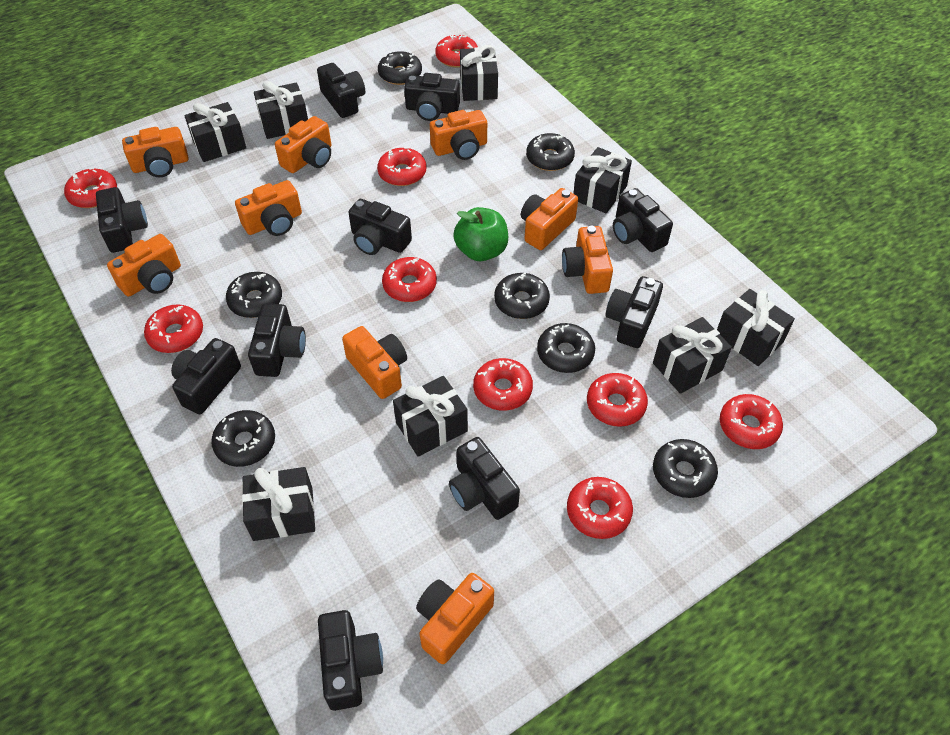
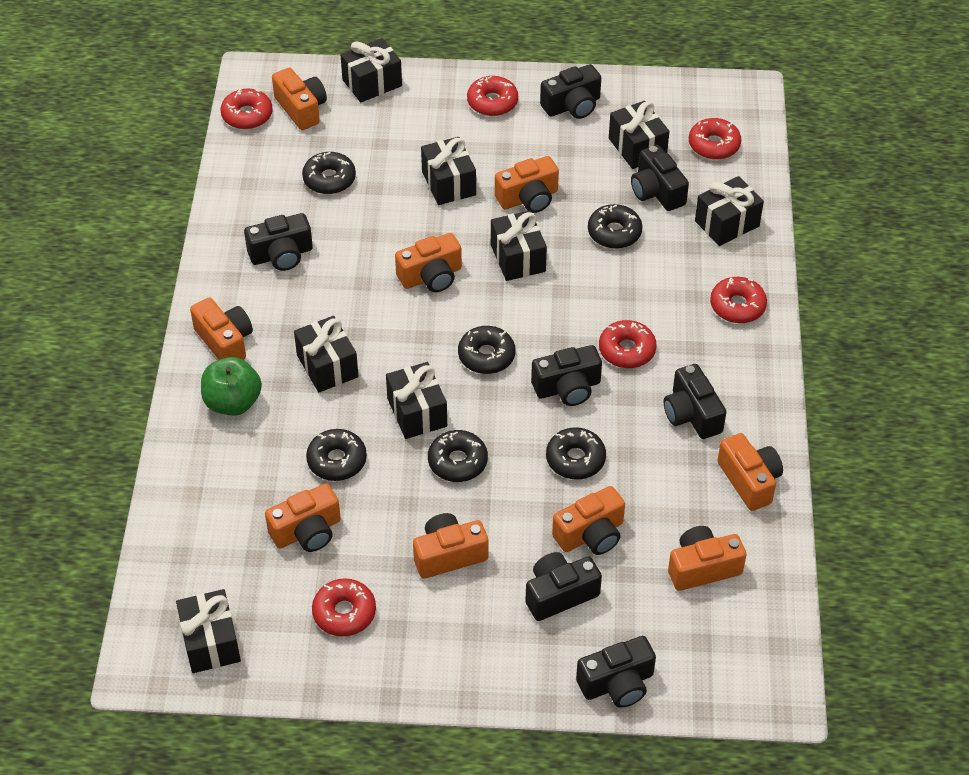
black camera: 10 -> 7
black donut: 7 -> 6
red donut: 9 -> 6

